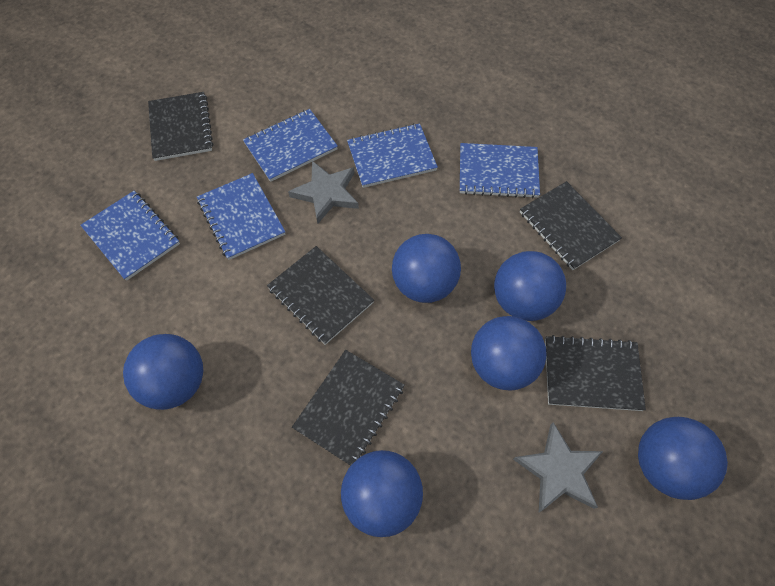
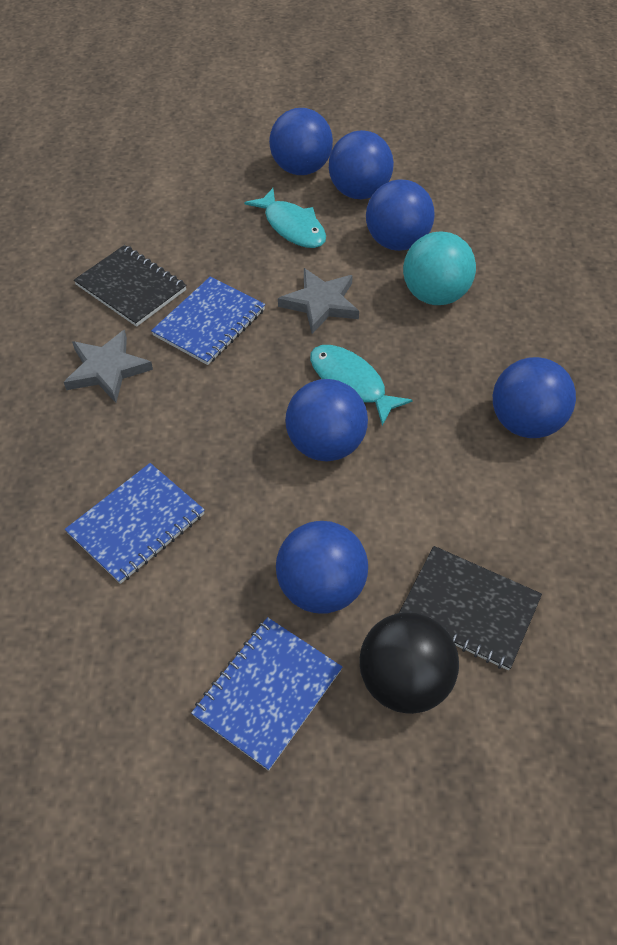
black ball: 0 -> 1
black notebook: 5 -> 2
blue notebook: 5 -> 3
turquoise ball: 0 -> 1
turquoise fish: 0 -> 2

